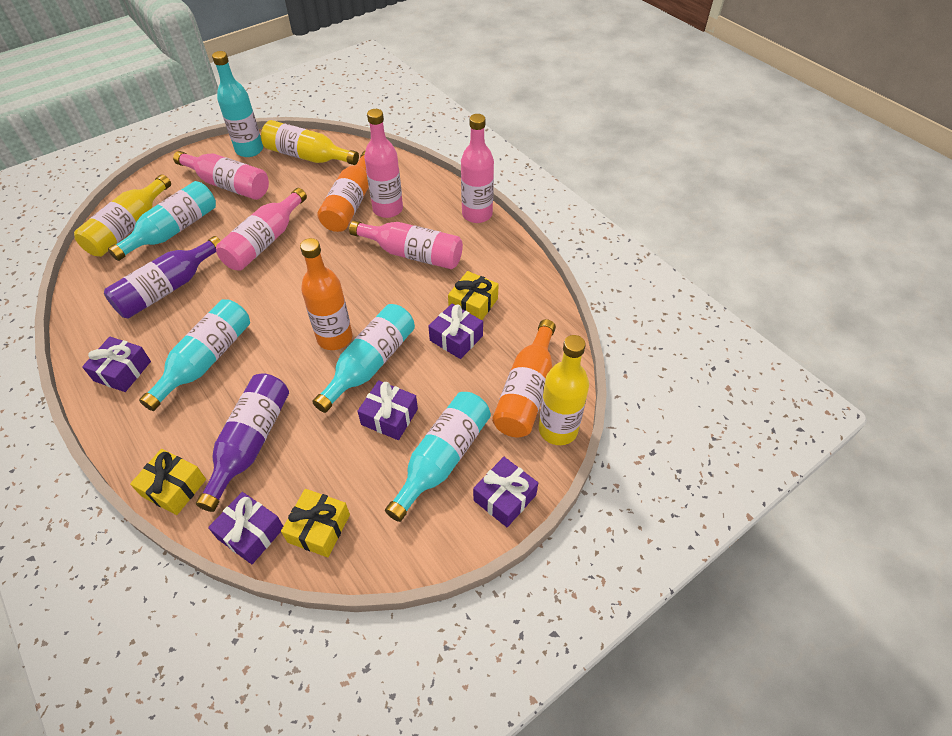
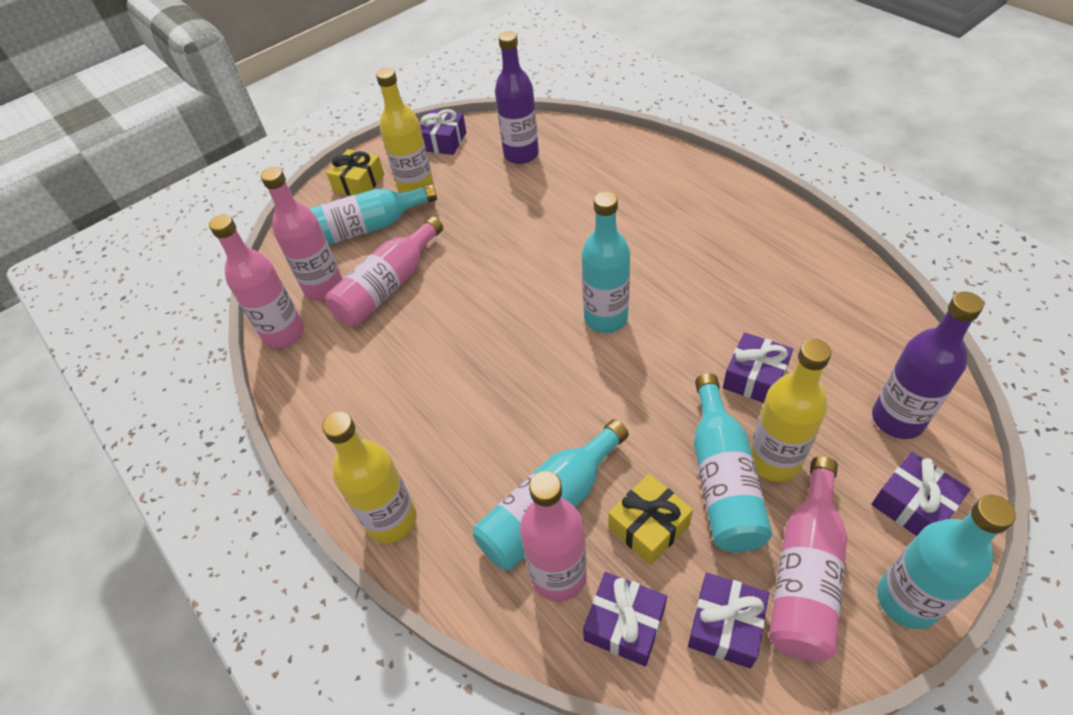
orange bottle: 3 -> 0
yellow gift: 3 -> 2

